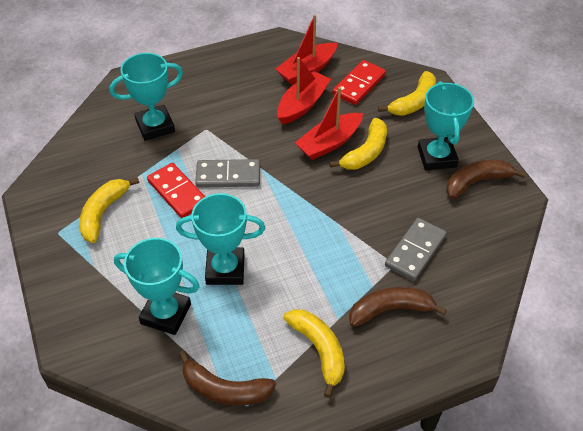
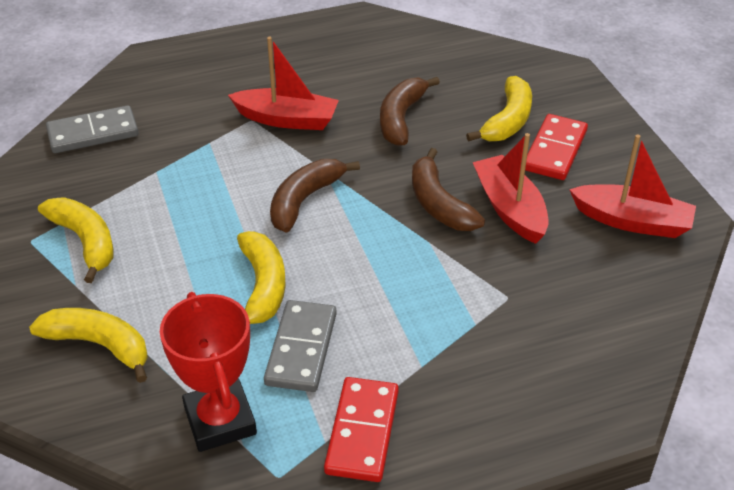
red trophy: 0 -> 1
turquoise trophy: 4 -> 0

